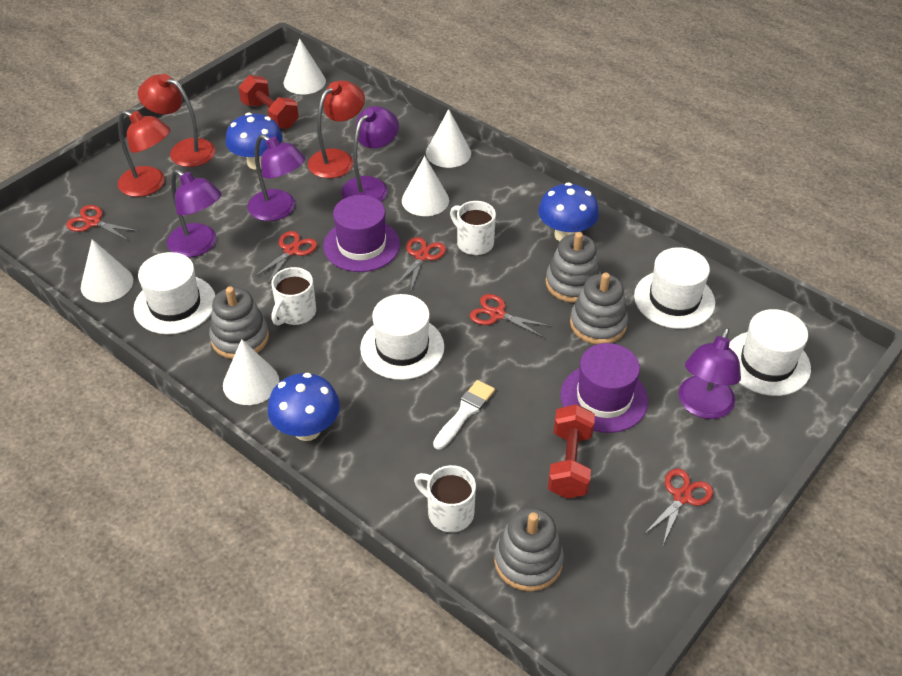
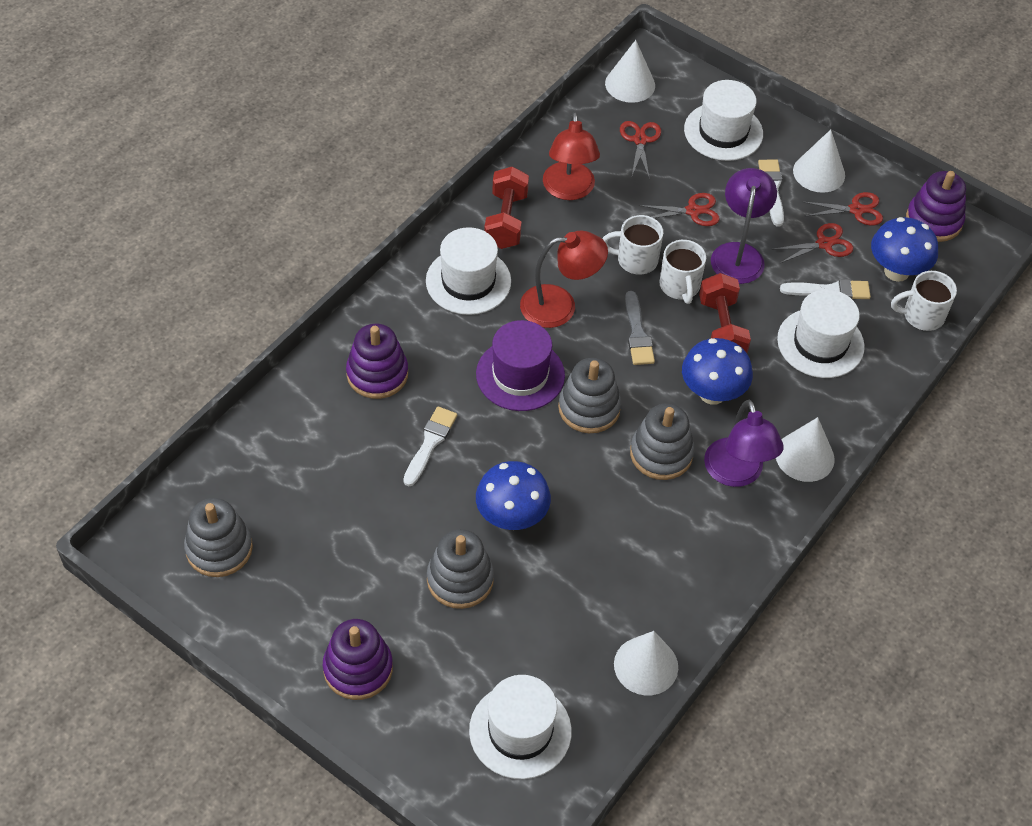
grey brush: 0 -> 1
purple hat: 2 -> 1
purple lamp: 4 -> 2
purple stacking toy: 0 -> 3
red lamp: 3 -> 2
red scissors: 5 -> 4
white brush: 1 -> 3
white cone: 5 -> 4

